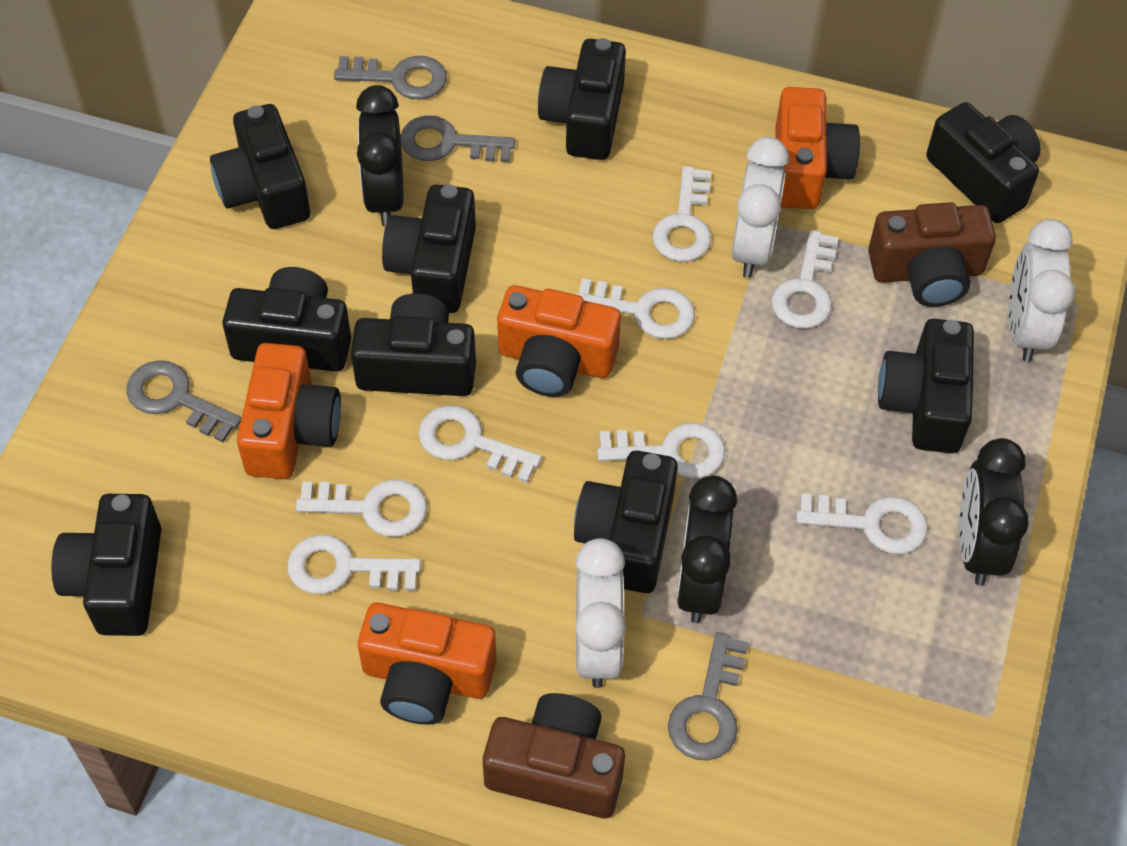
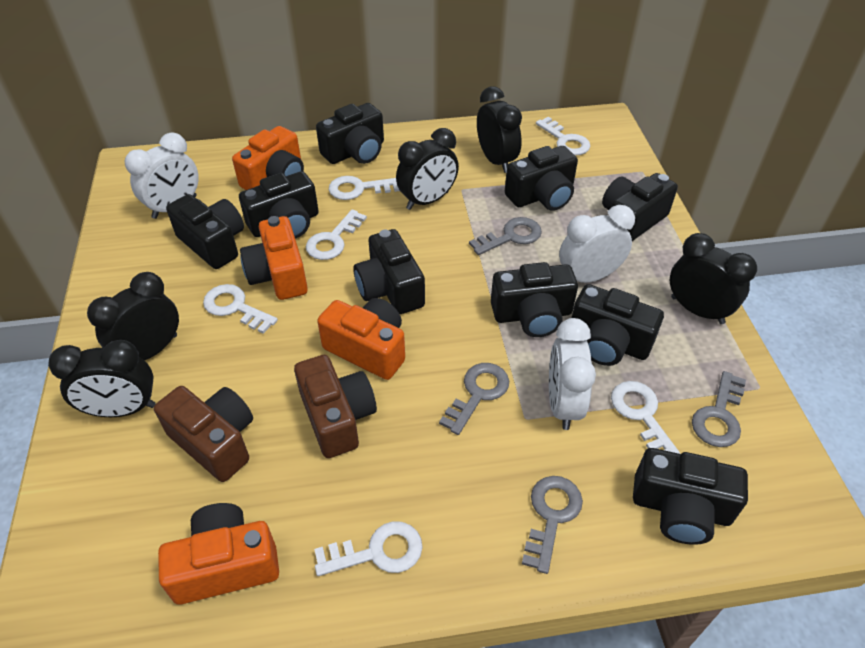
black clock: 3 -> 5
white key: 8 -> 6

